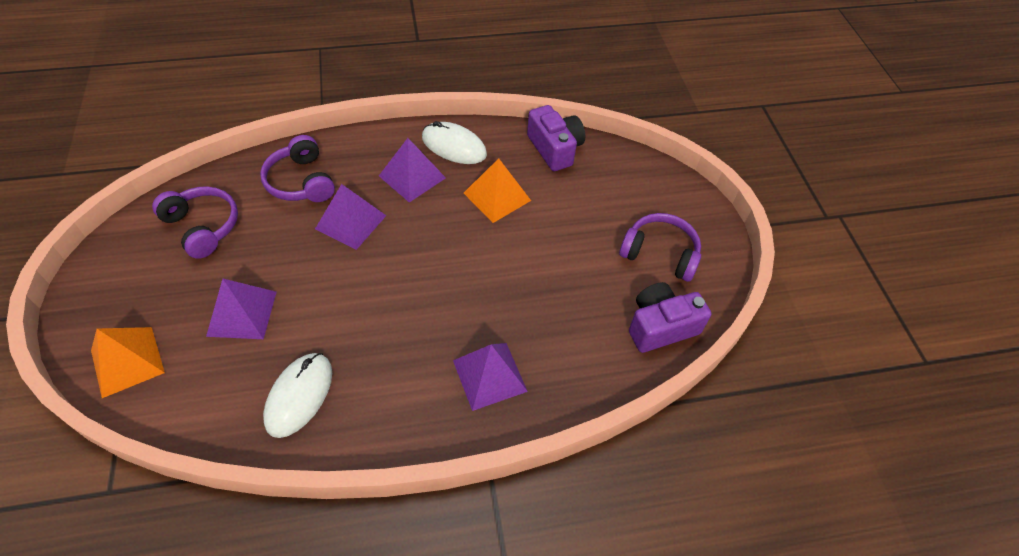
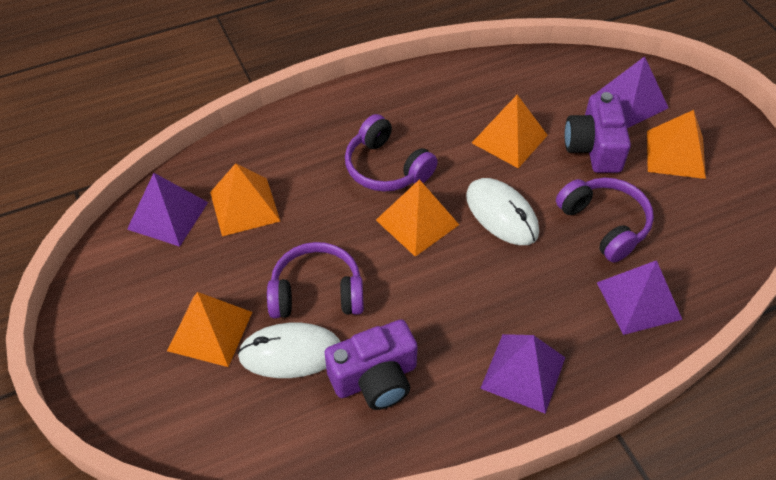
orange pyramid: 2 -> 5

